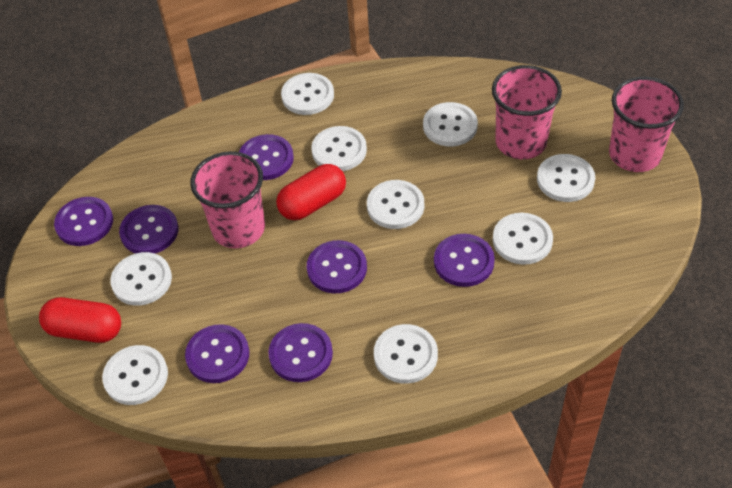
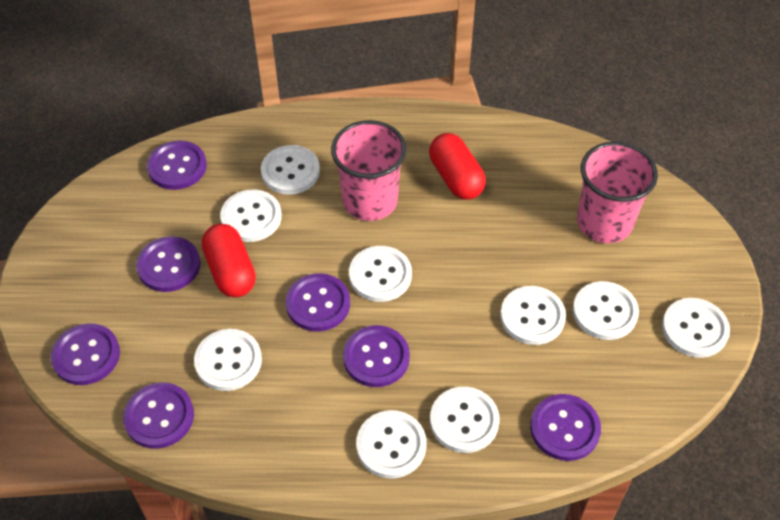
pink cup: 3 -> 2

